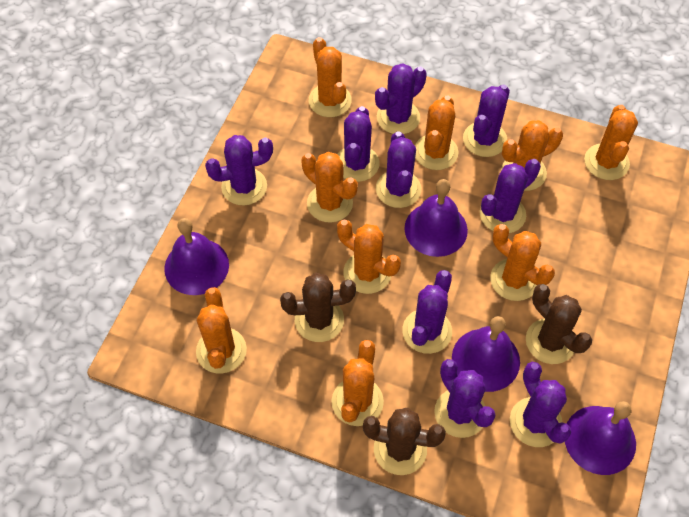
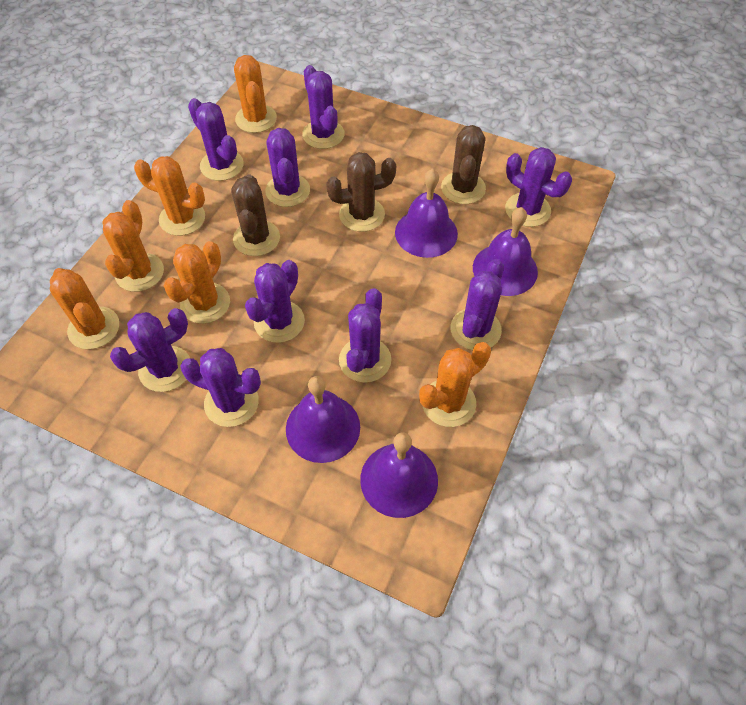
orange cactus: 9 -> 6

